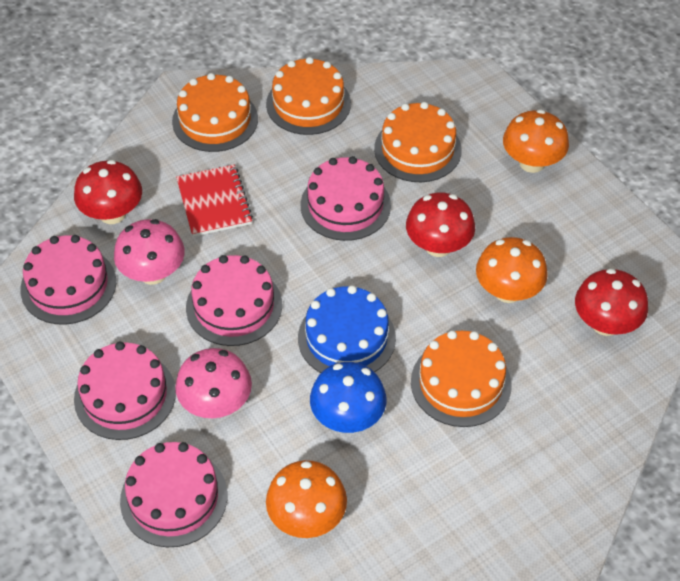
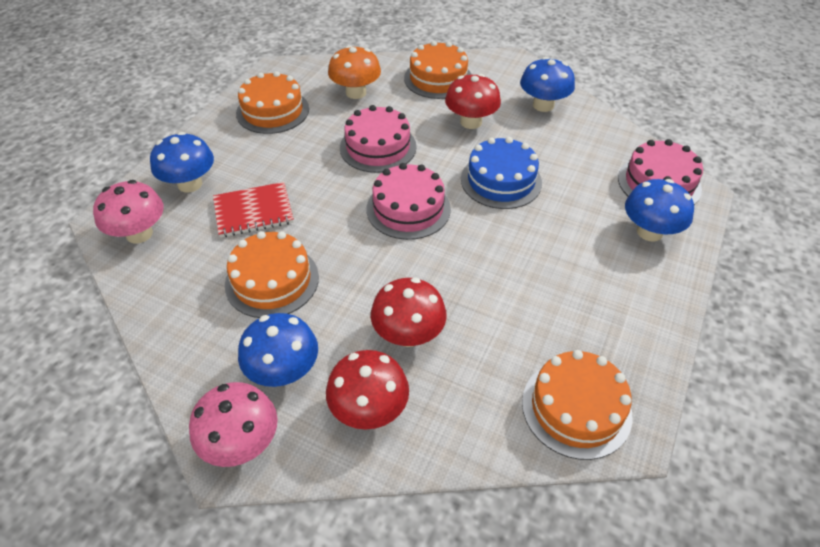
blue mushroom: 1 -> 4
orange mushroom: 3 -> 1
pink cake: 5 -> 3

